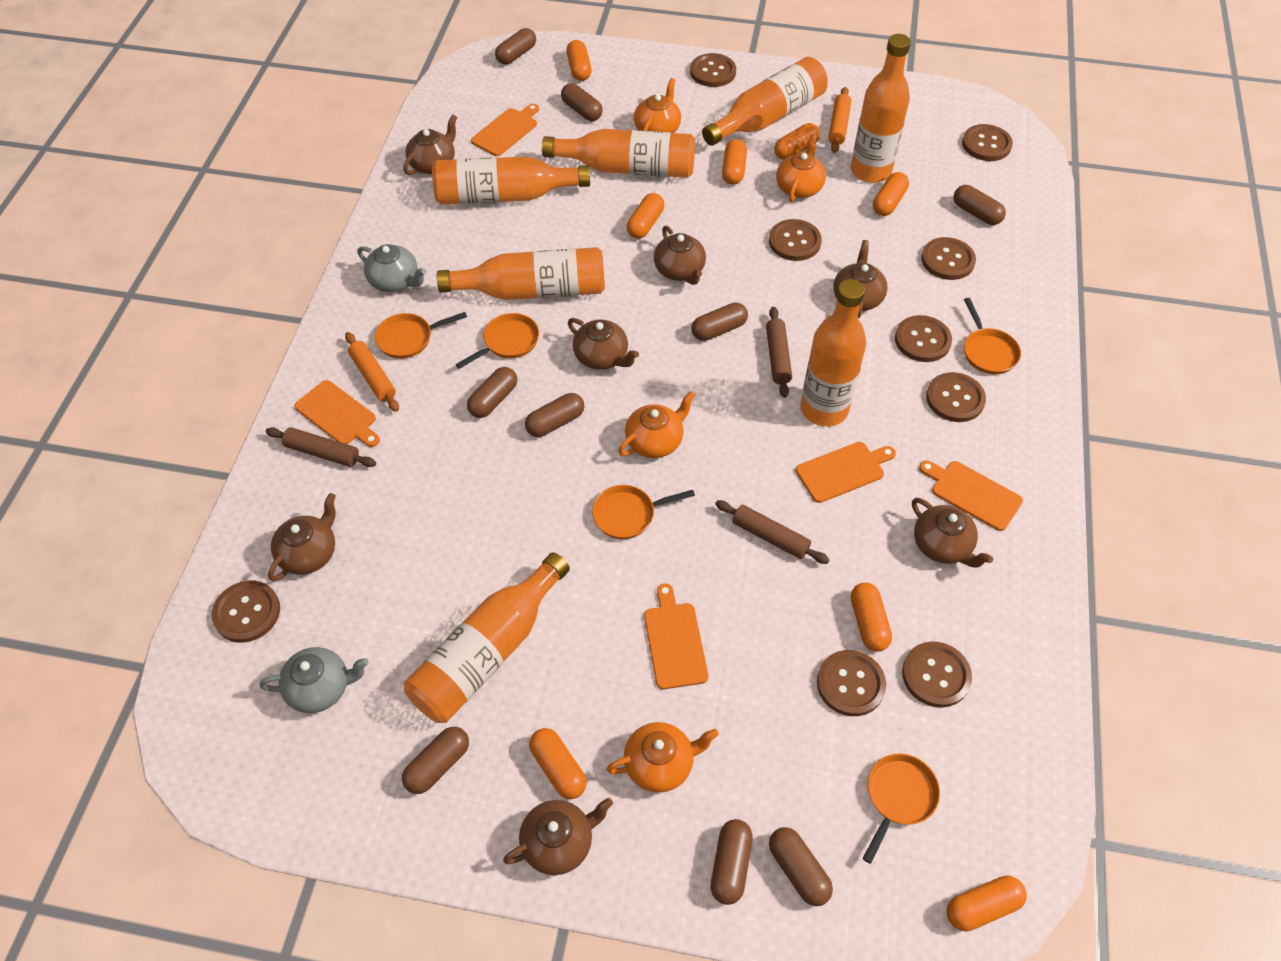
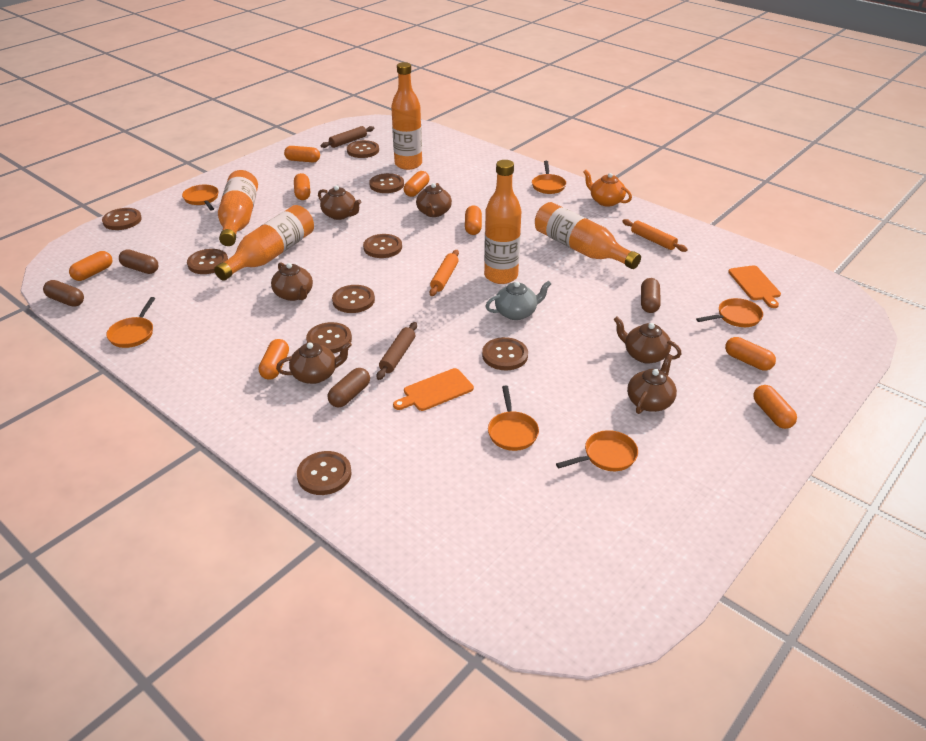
brown capsule: 9 -> 4
brown rolling pin: 3 -> 2
brown teapot: 7 -> 6
grey teapot: 2 -> 1
orange bottle: 7 -> 5
orange cutting board: 5 -> 2
orange pan: 5 -> 6
orange teapot: 4 -> 1

